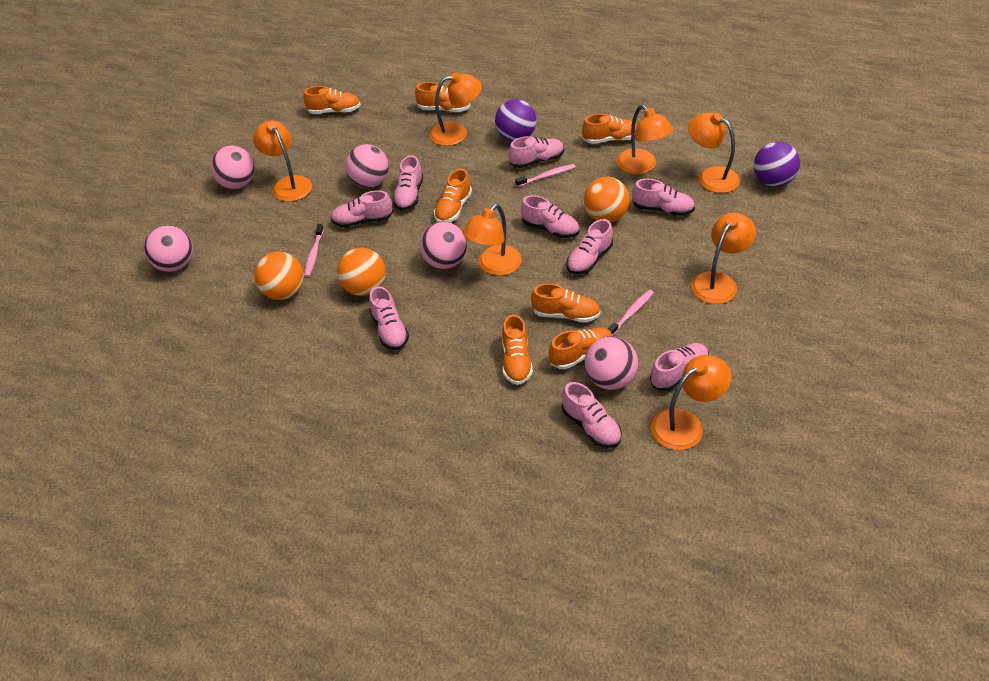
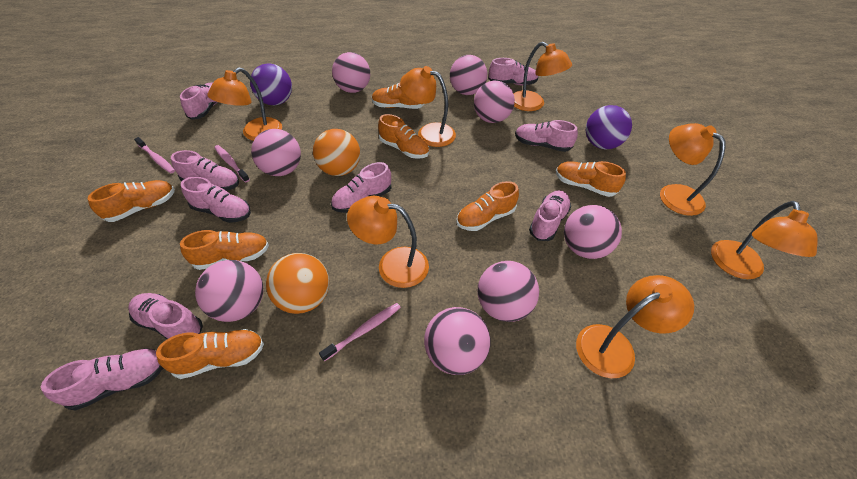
orange ball: 3 -> 2
pink ball: 5 -> 8

